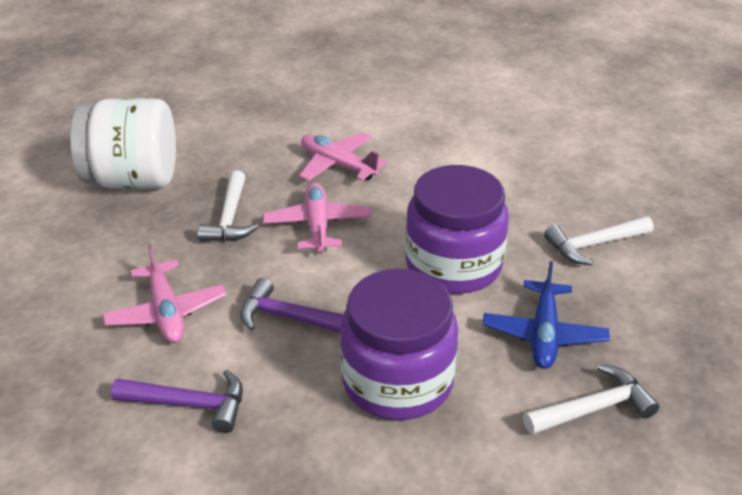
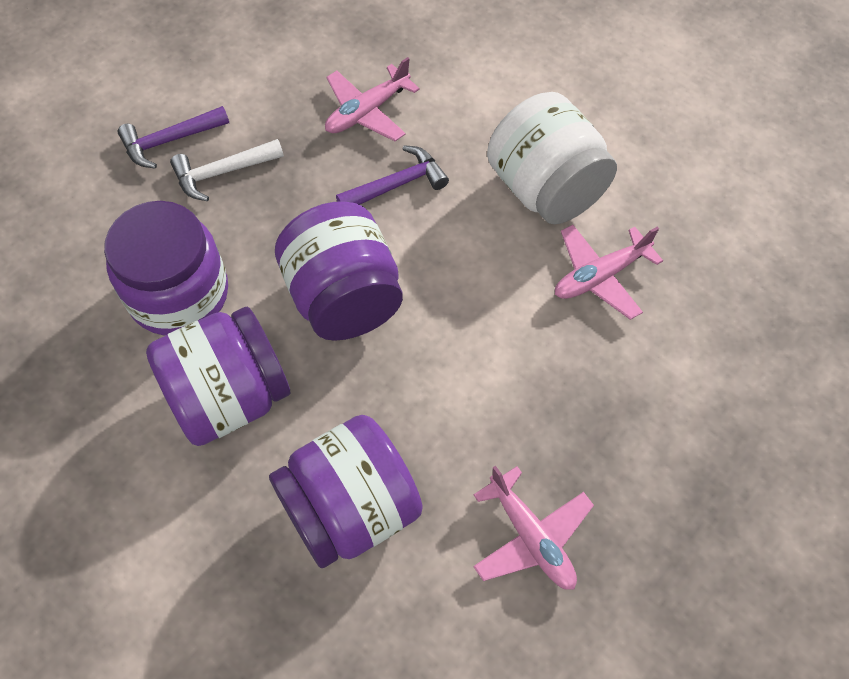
blue plane: 1 -> 0
purple jar: 2 -> 4
white hammer: 3 -> 1

